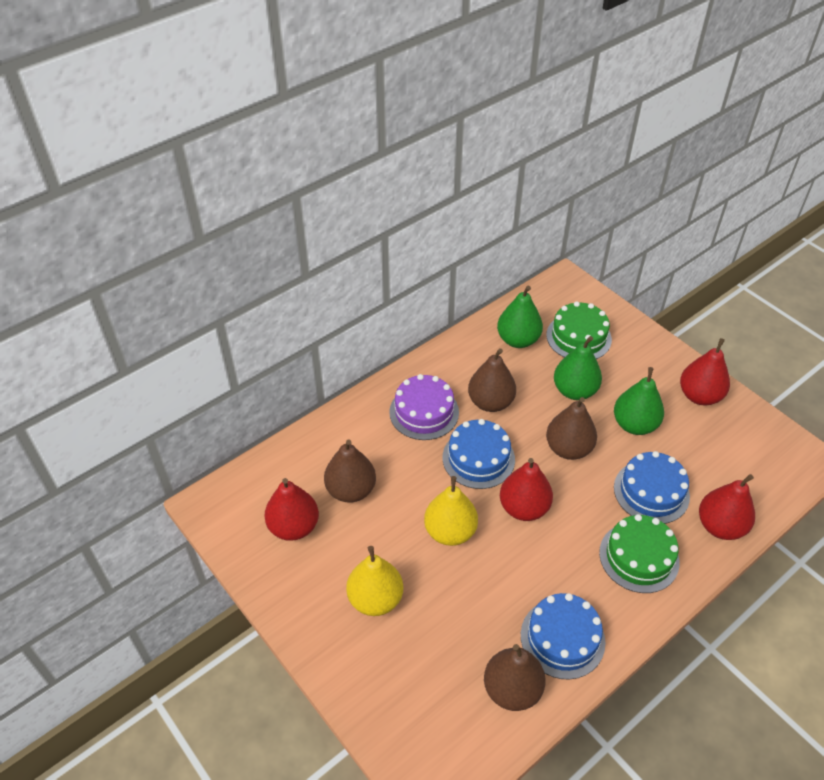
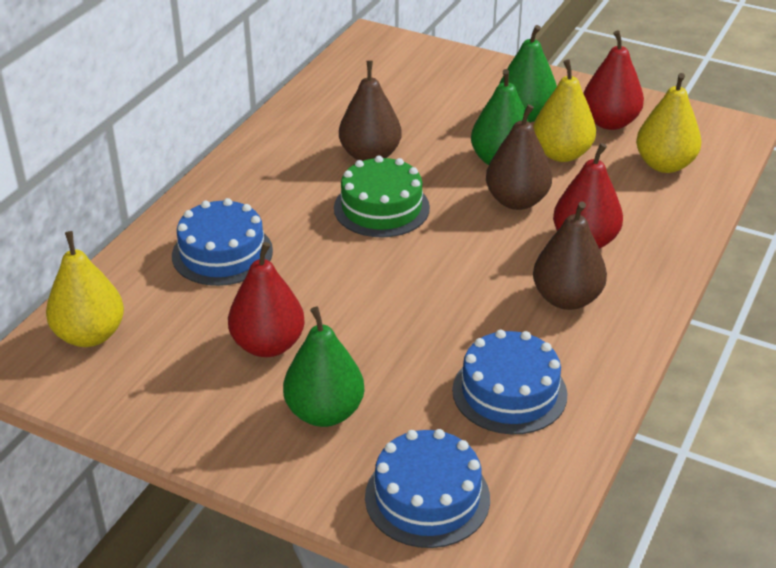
brown pear: 4 -> 3
green cake: 2 -> 1
purple cake: 1 -> 0
red pear: 4 -> 3
yellow pear: 2 -> 3

